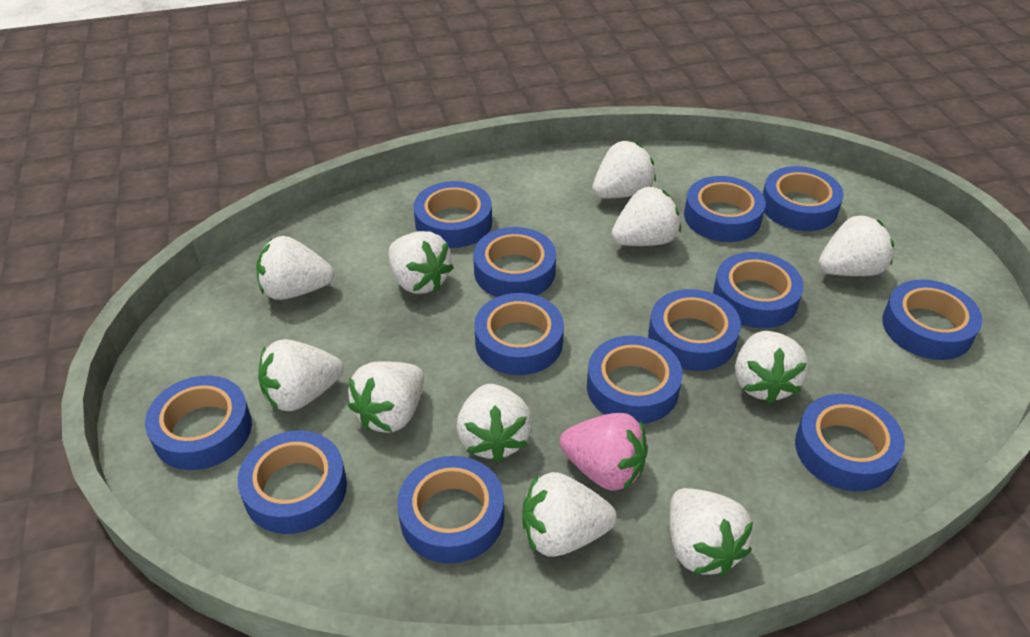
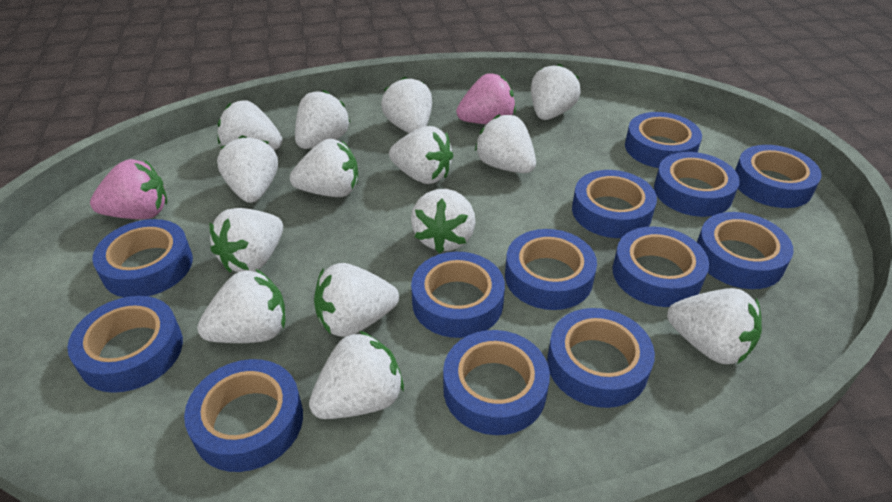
pink strawberry: 1 -> 2
white strawberry: 11 -> 14

